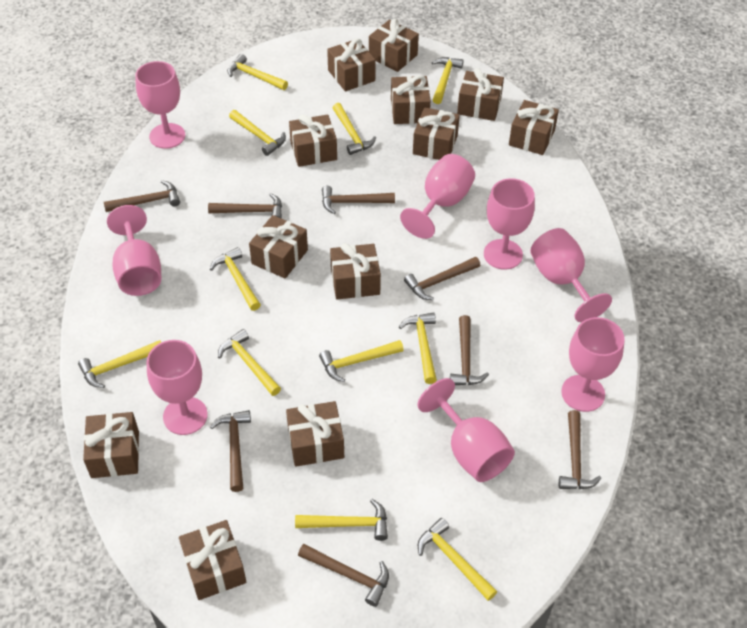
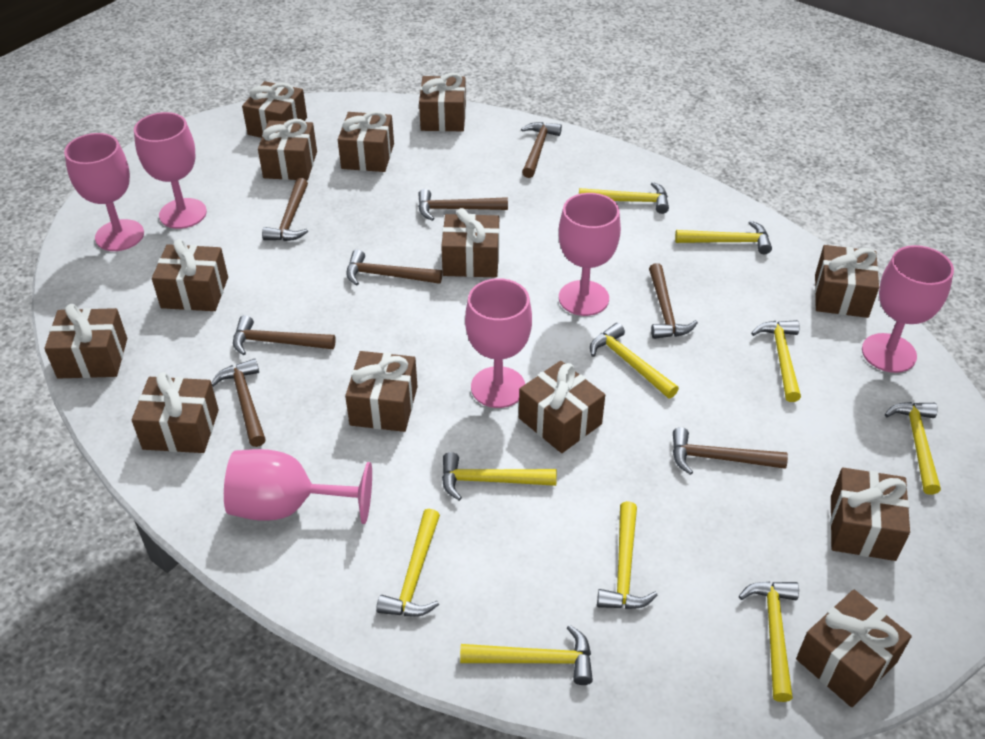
brown gift: 12 -> 13
pink goblet: 8 -> 6
yellow hammer: 11 -> 10

